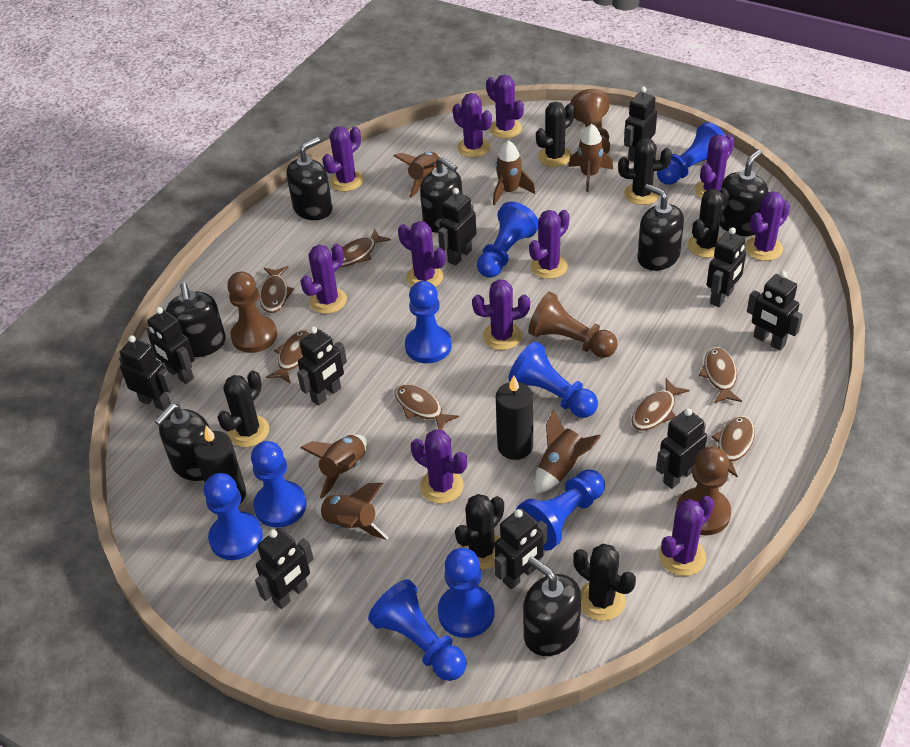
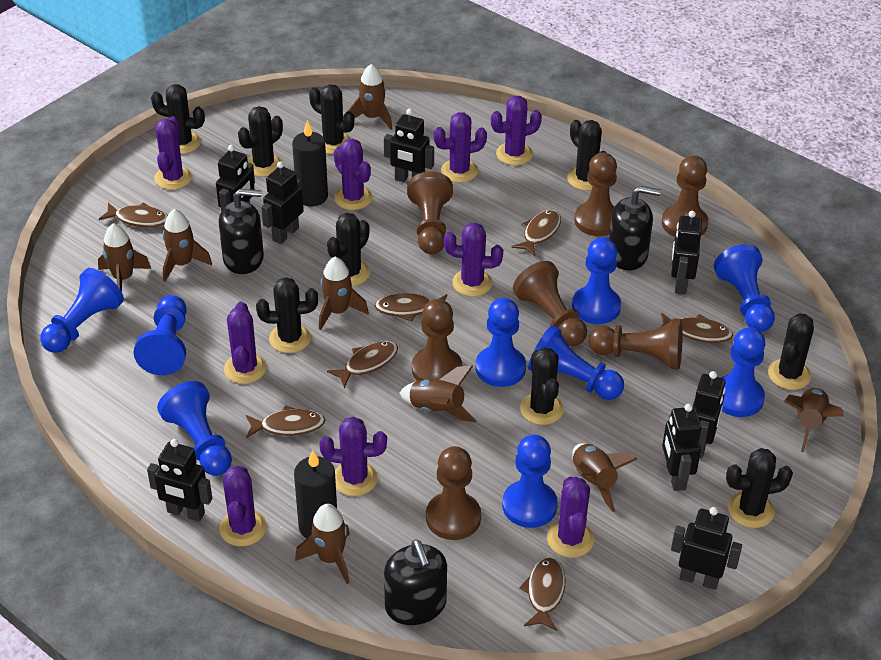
black cactus: 6 -> 9
black robot: 10 -> 8
black soap dispenser: 7 -> 3
brown pawn: 4 -> 7
brown rocket: 6 -> 8
purple cactus: 11 -> 9

